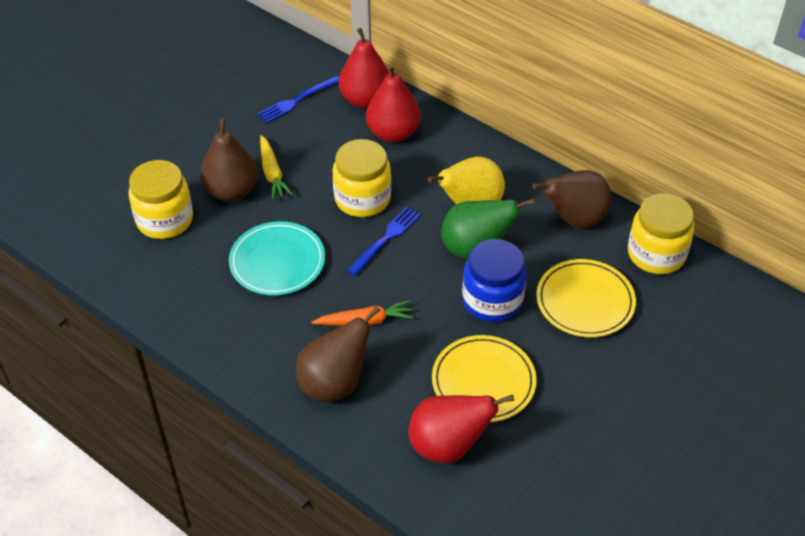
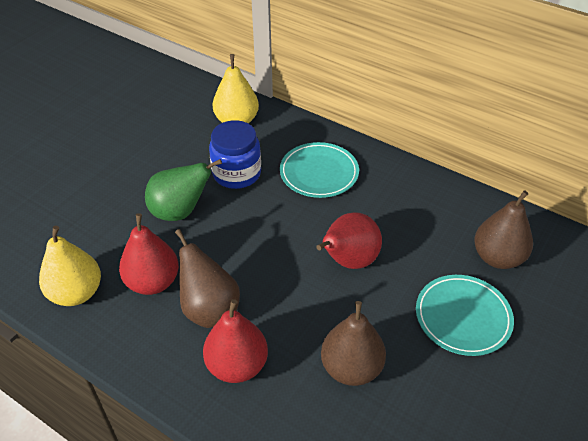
blue fork: 2 -> 0
orange carrot: 1 -> 0
turquoise plate: 1 -> 2
yellow carrot: 1 -> 0
yellow jar: 3 -> 0
yellow pear: 1 -> 2
yellow plate: 2 -> 0

